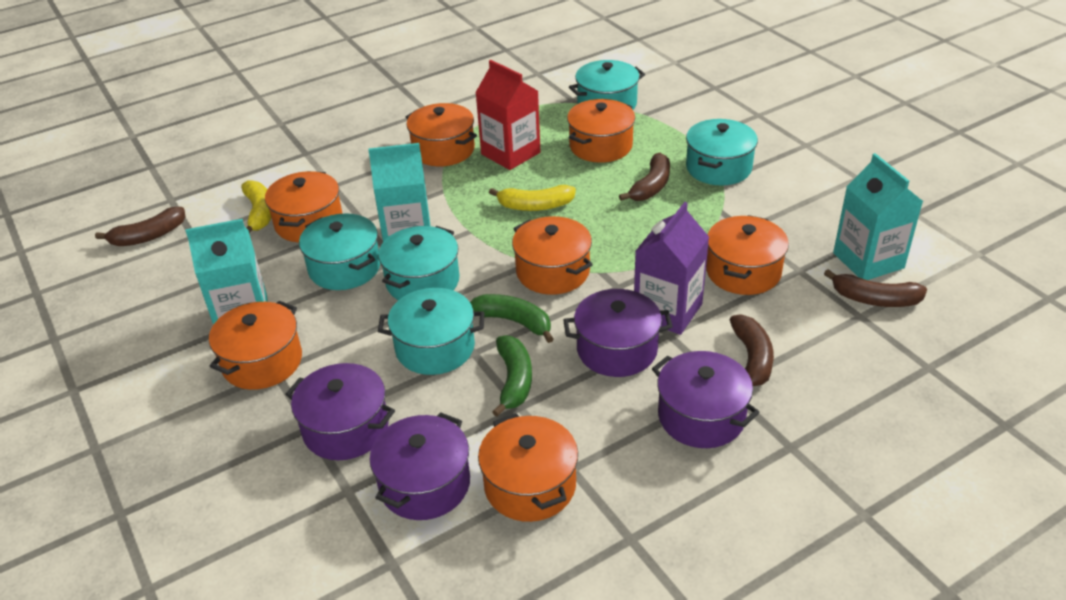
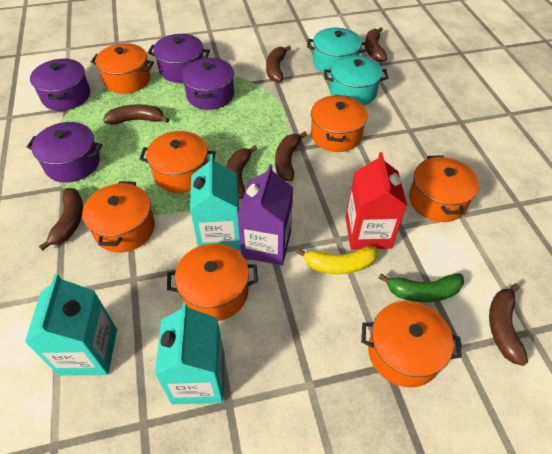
brown banana: 4 -> 7
green banana: 2 -> 1
turquoise pot: 5 -> 2
yellow banana: 2 -> 1

